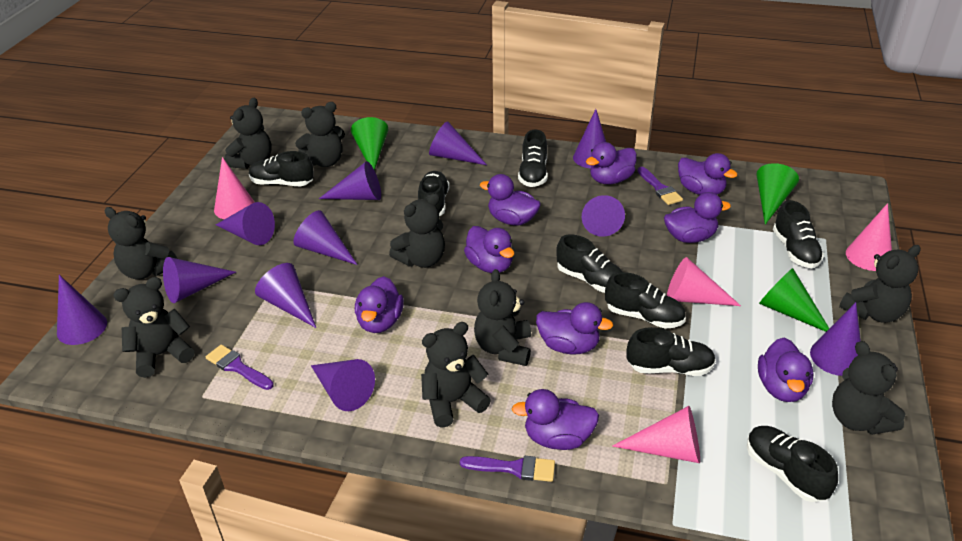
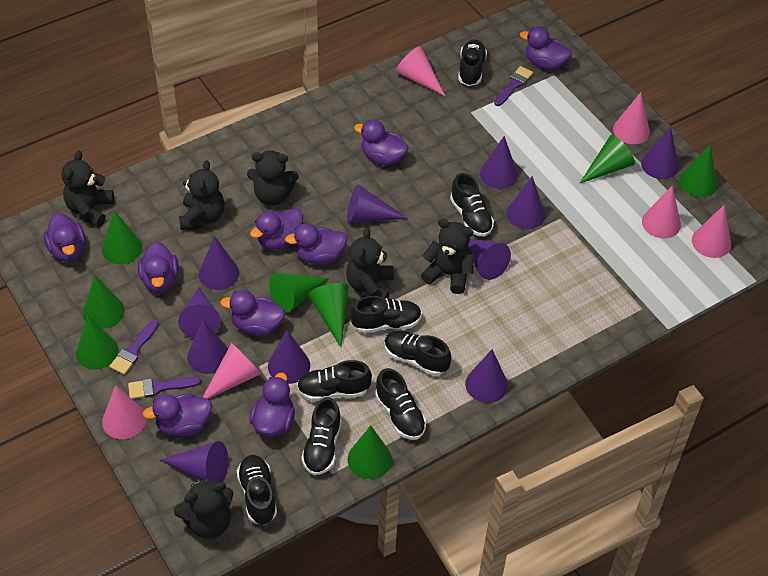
black teddy bear: 9 -> 6
green cone: 3 -> 8
pink cone: 4 -> 6

